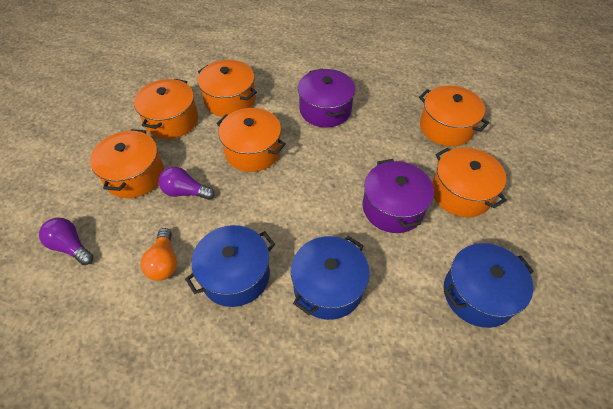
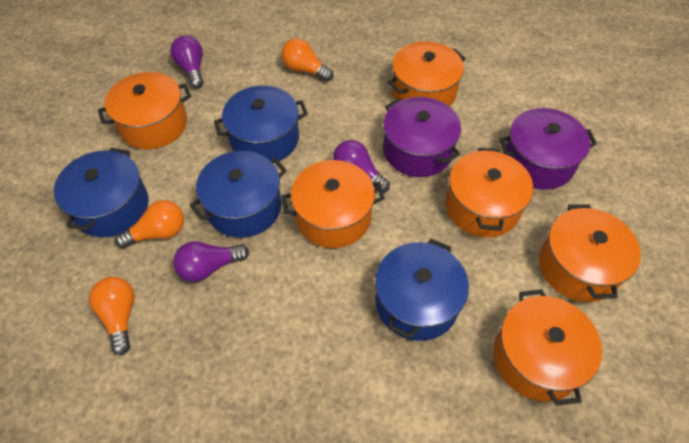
blue pot: 3 -> 4
orange light bulb: 1 -> 3
purple light bulb: 2 -> 3

